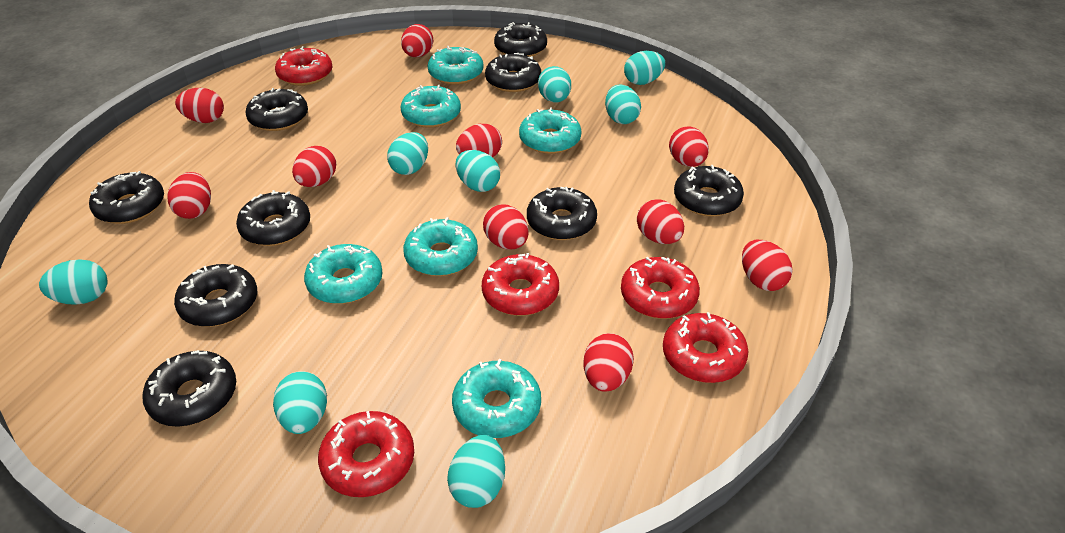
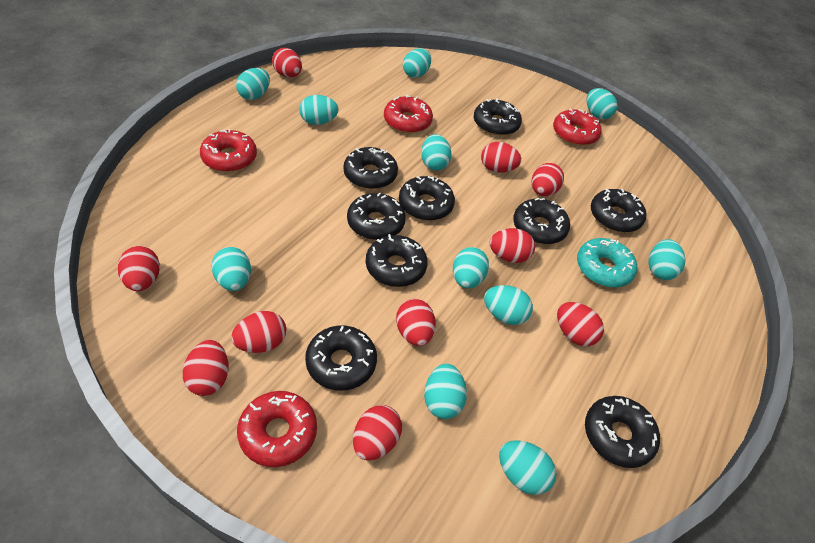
red donut: 5 -> 4
turquoise donut: 6 -> 1
turquoise egg: 8 -> 11

